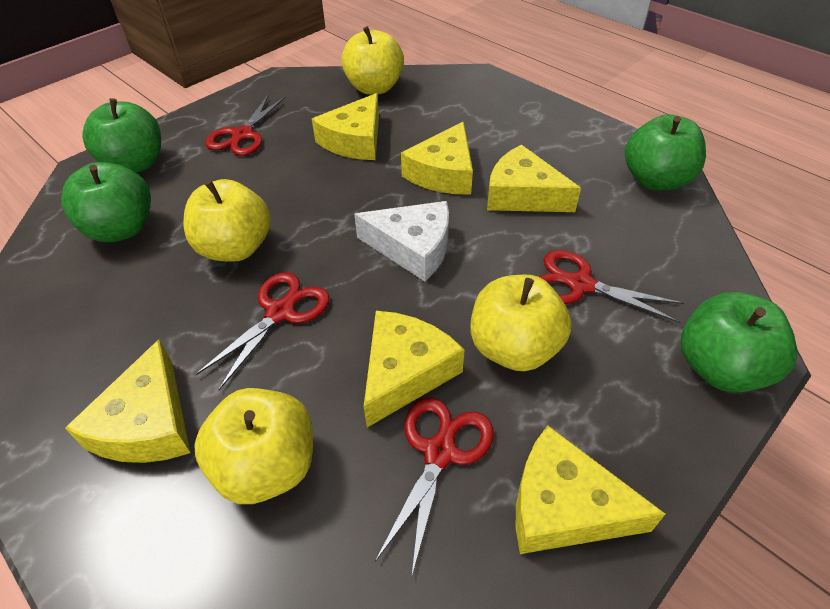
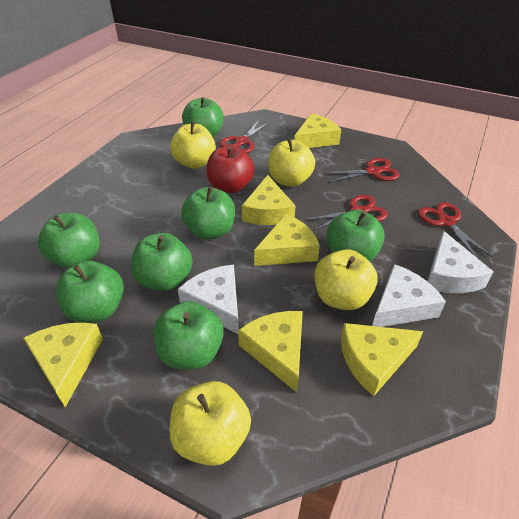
green apple: 4 -> 7
red apple: 0 -> 1
white cheese: 1 -> 3

